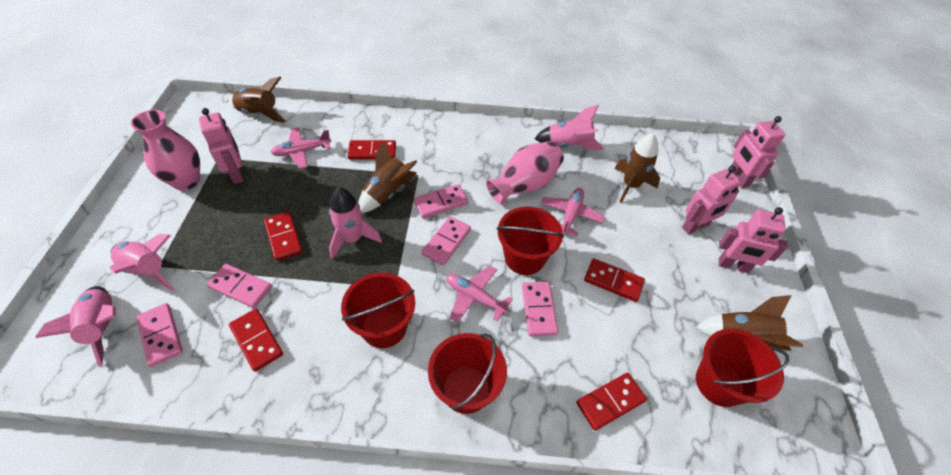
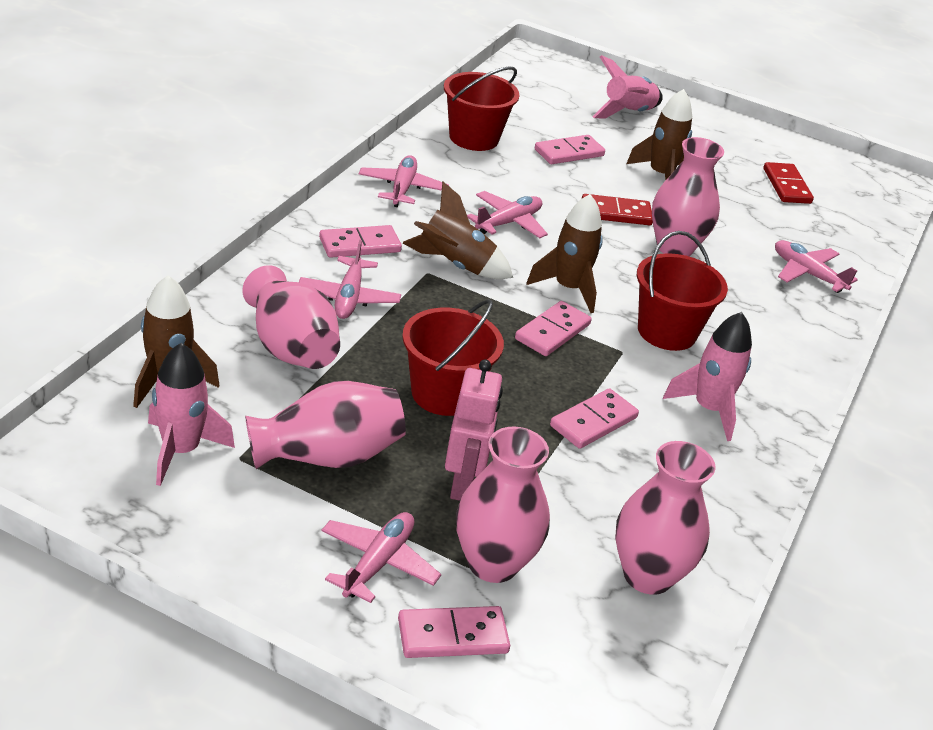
pink plane: 3 -> 5
pink robot: 4 -> 1
pink rocket: 4 -> 3
pink vase: 2 -> 5
red bucket: 4 -> 3
red domino: 5 -> 2

